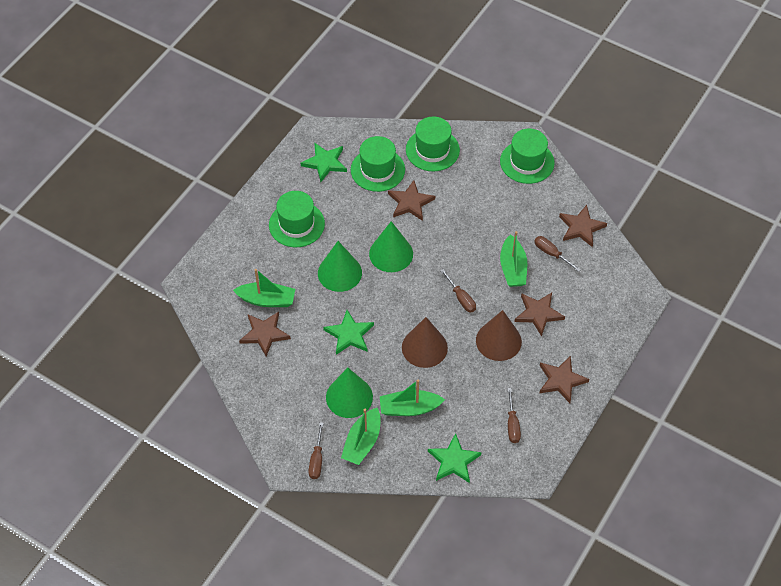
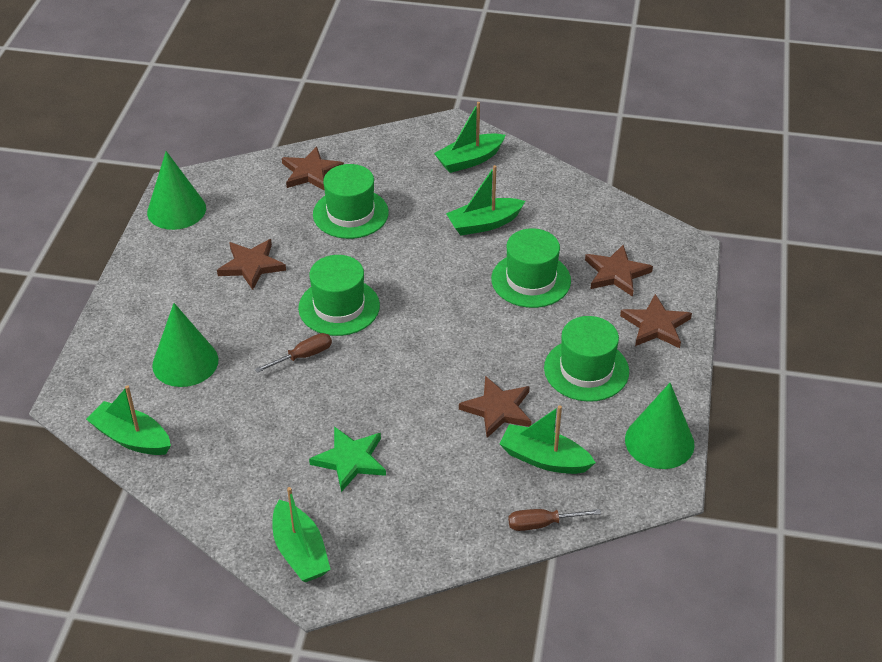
brown cone: 2 -> 0
brown screwdriver: 4 -> 2
green boat: 4 -> 5
green star: 3 -> 1

